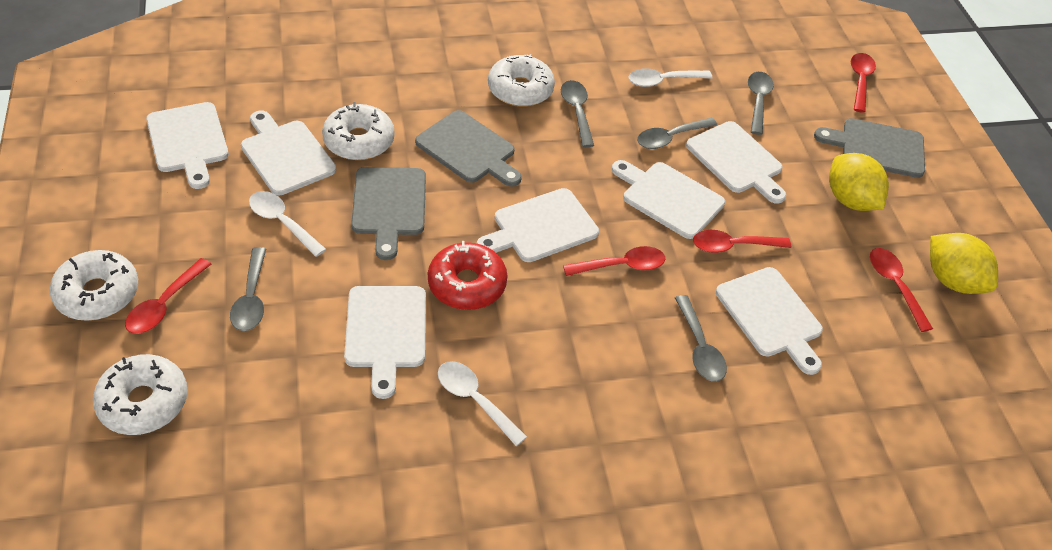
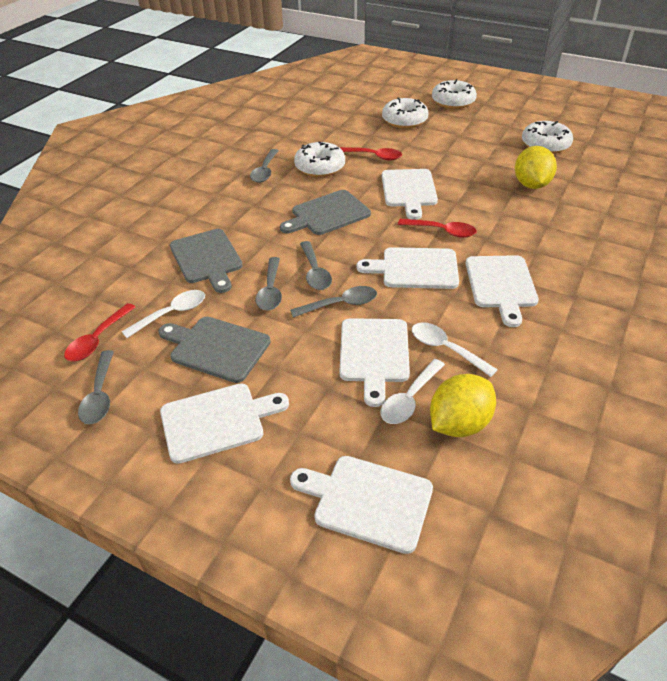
red donut: 1 -> 0
red spoon: 5 -> 3
white cutting board: 7 -> 6

